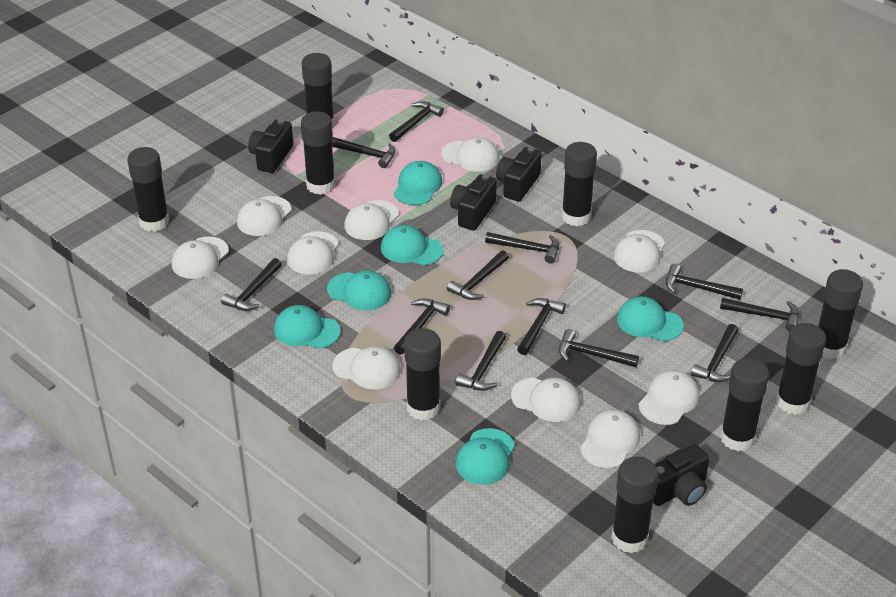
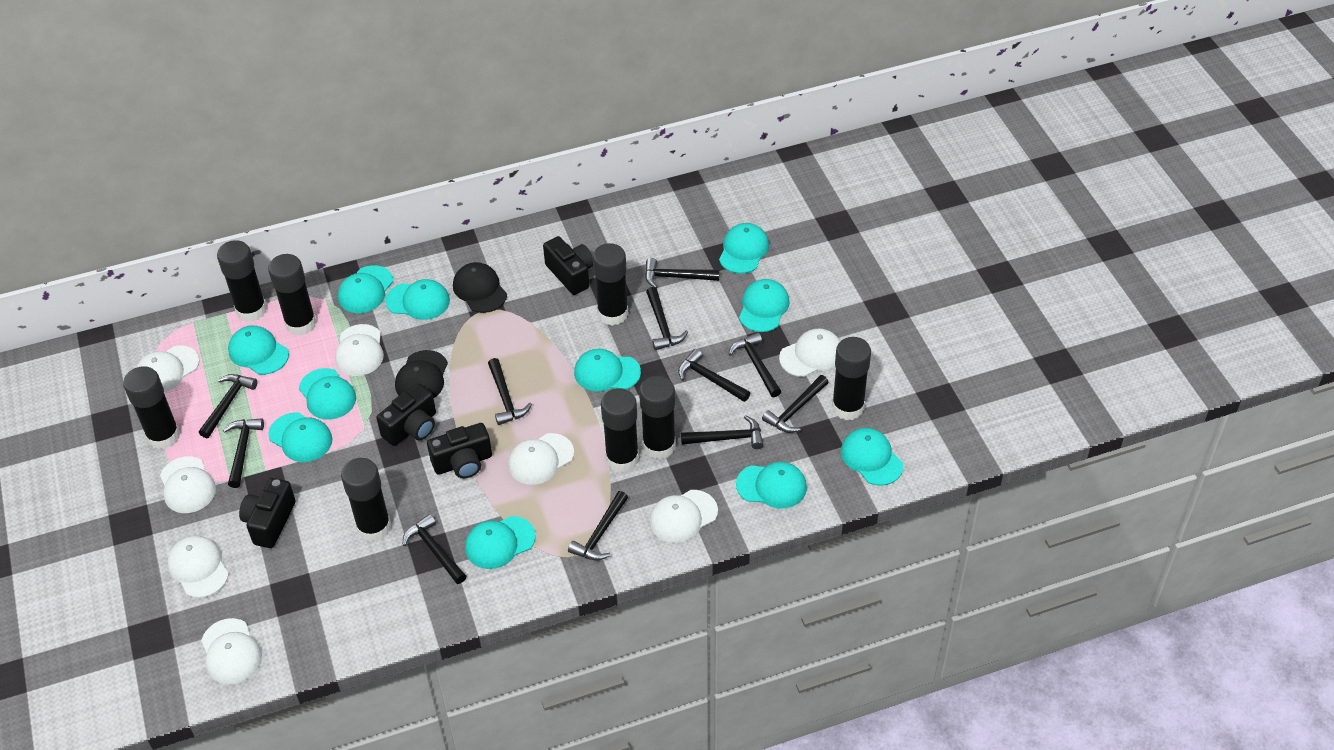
black cap: 0 -> 2
black glue stick: 9 -> 8
black hammer: 12 -> 11
turquoise cap: 6 -> 11
white cap: 10 -> 8

